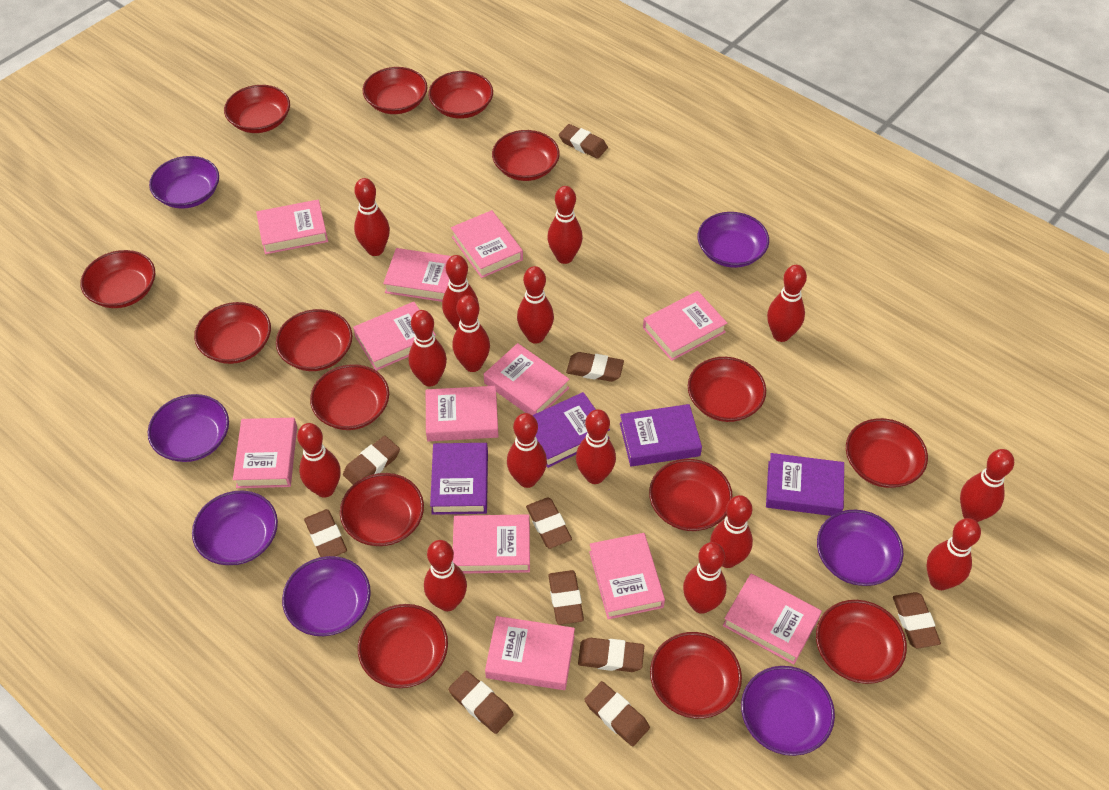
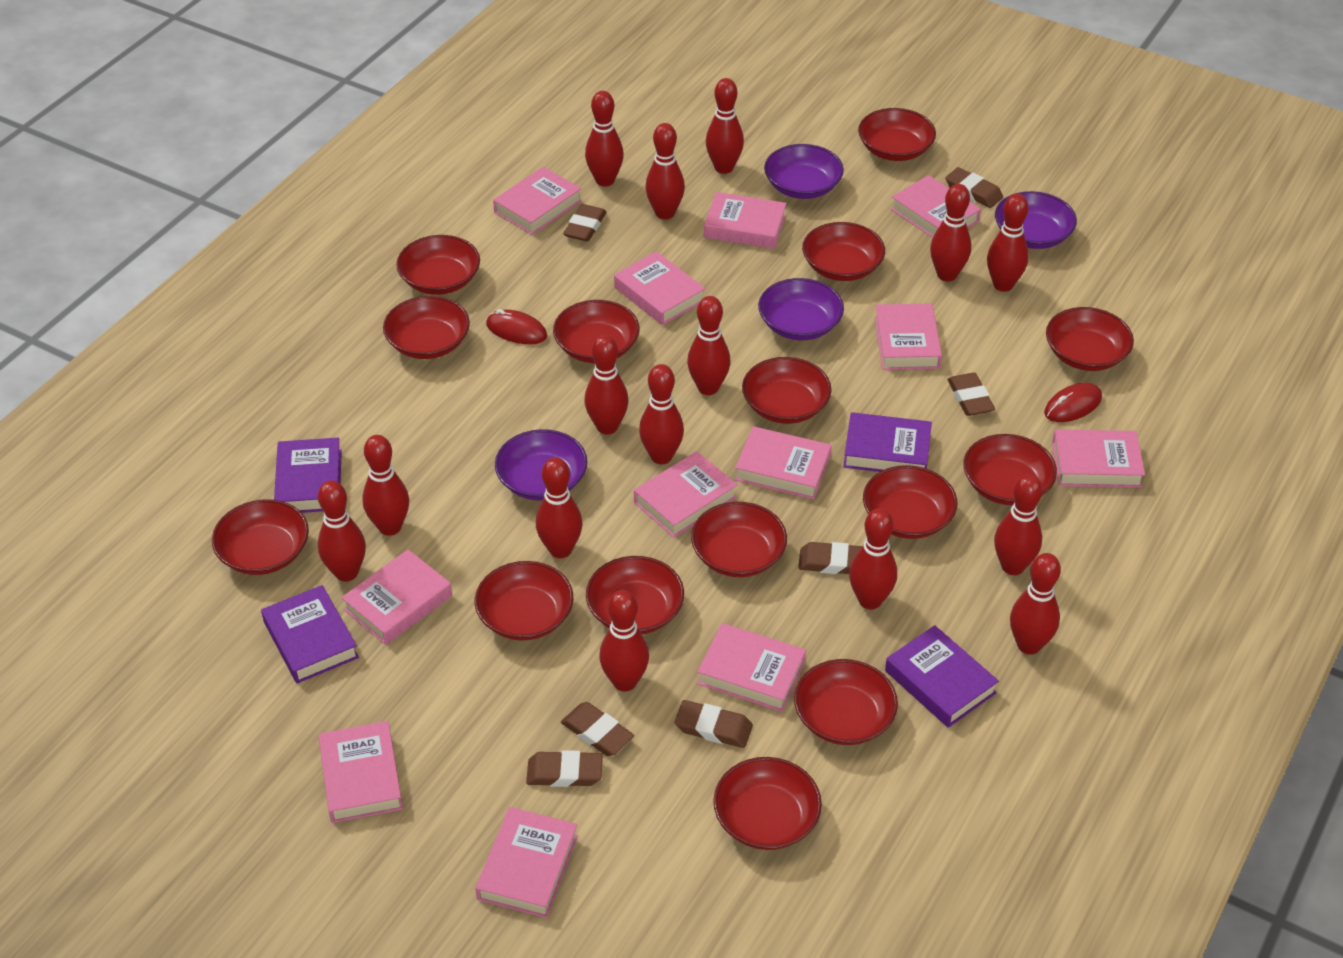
brown eraser: 10 -> 7
purple bowl: 7 -> 4
red mouse: 0 -> 2

